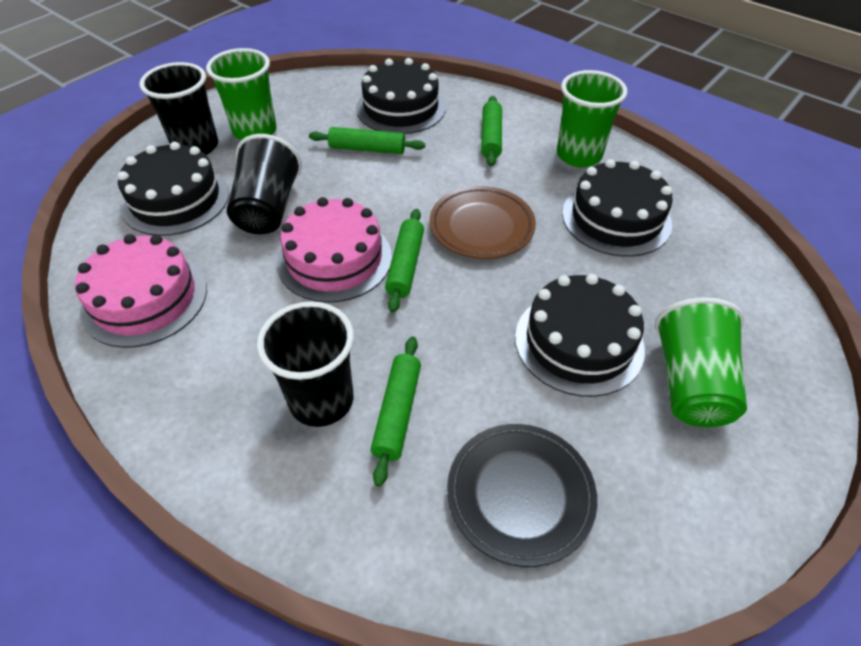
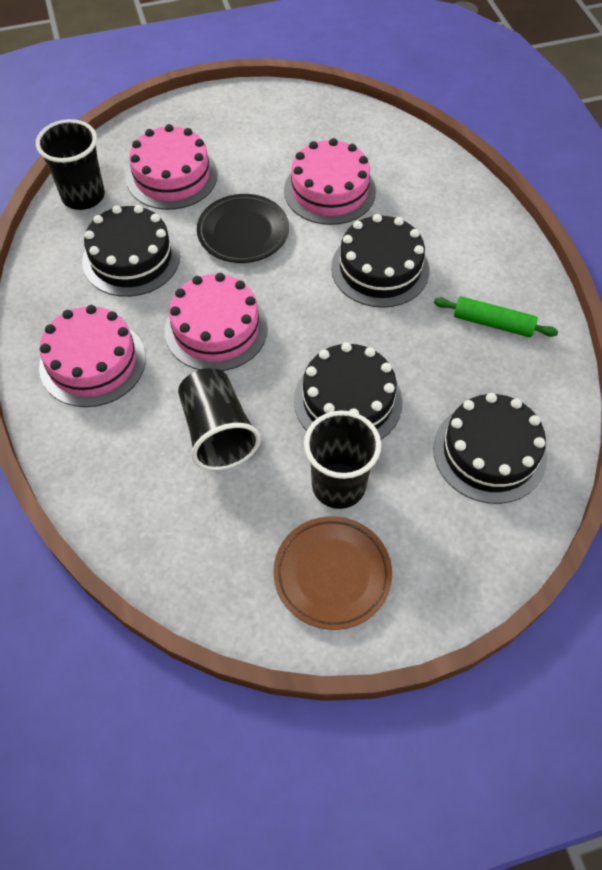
green cup: 3 -> 0
green rolling pin: 4 -> 1
pink cake: 2 -> 4

